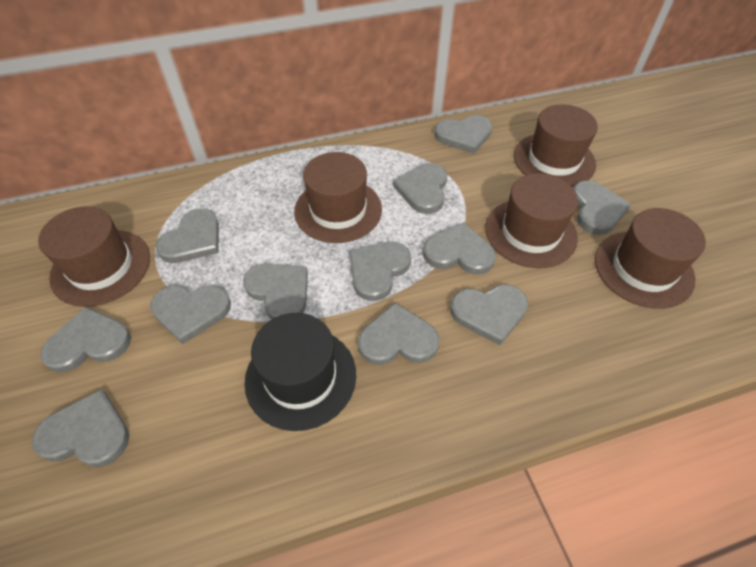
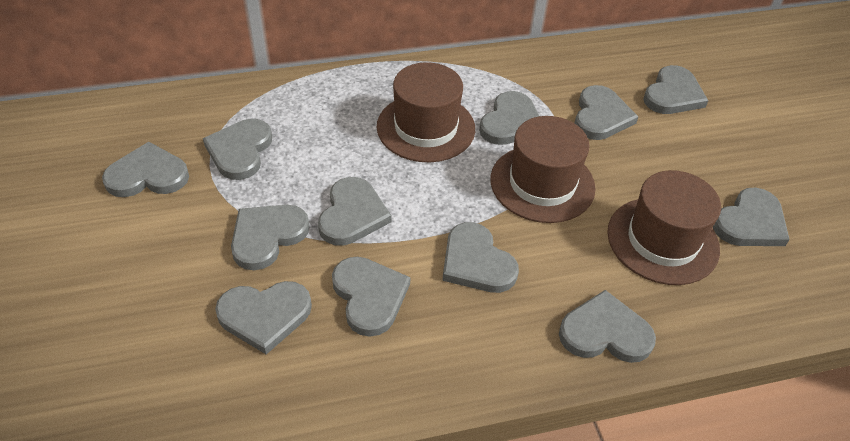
black hat: 1 -> 0
brown hat: 5 -> 3

